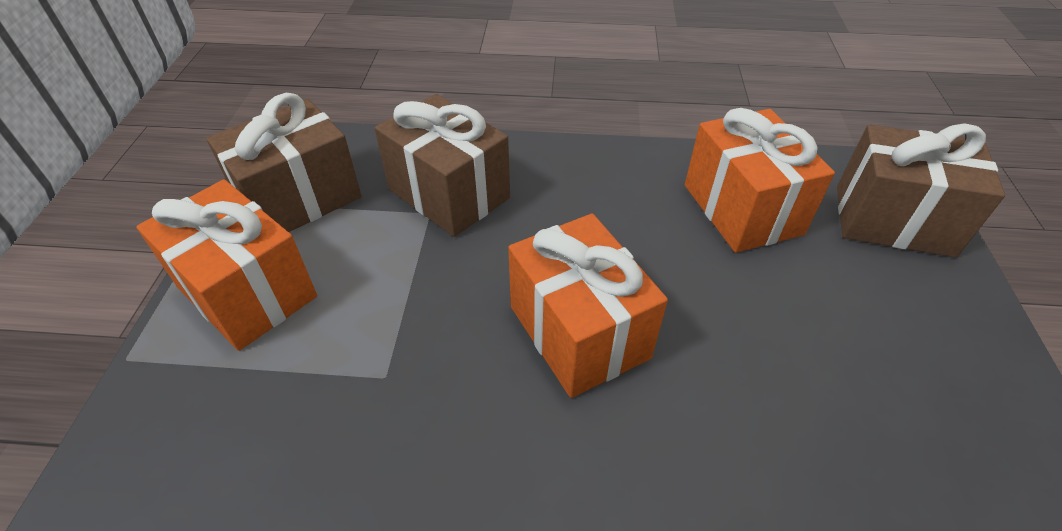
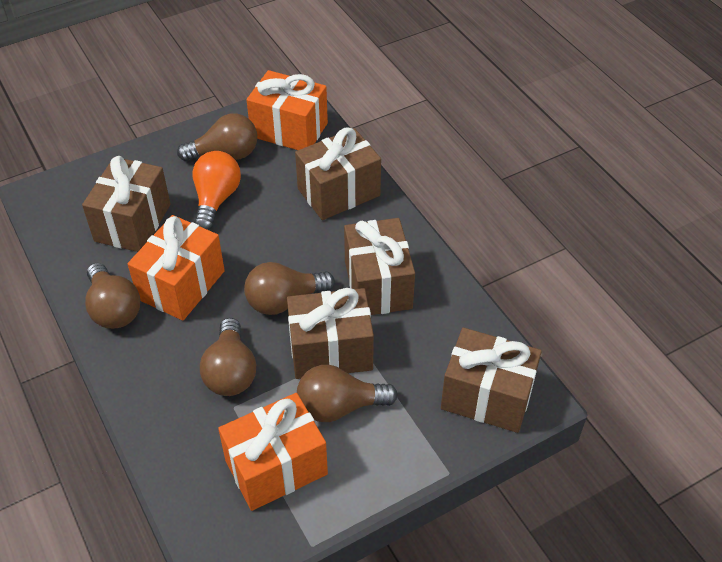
brown gift: 3 -> 5
brown light bulb: 0 -> 5
orange light bulb: 0 -> 1

